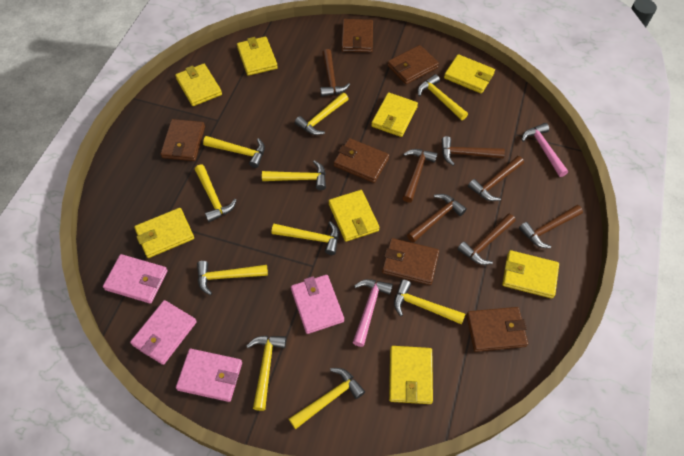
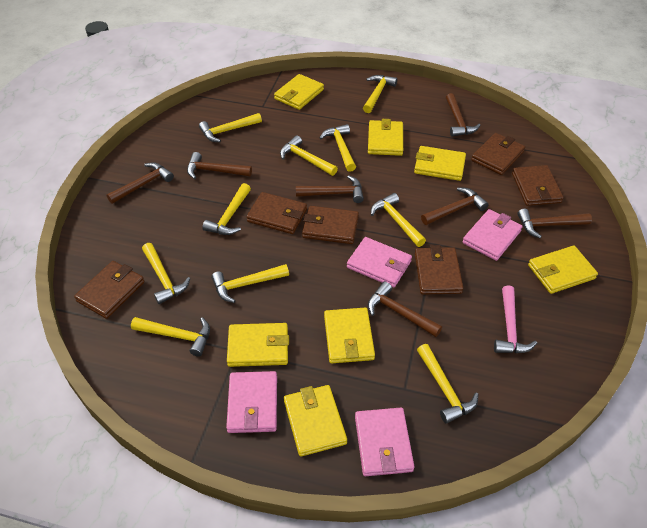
pink hammer: 2 -> 1
yellow wallet: 8 -> 7

